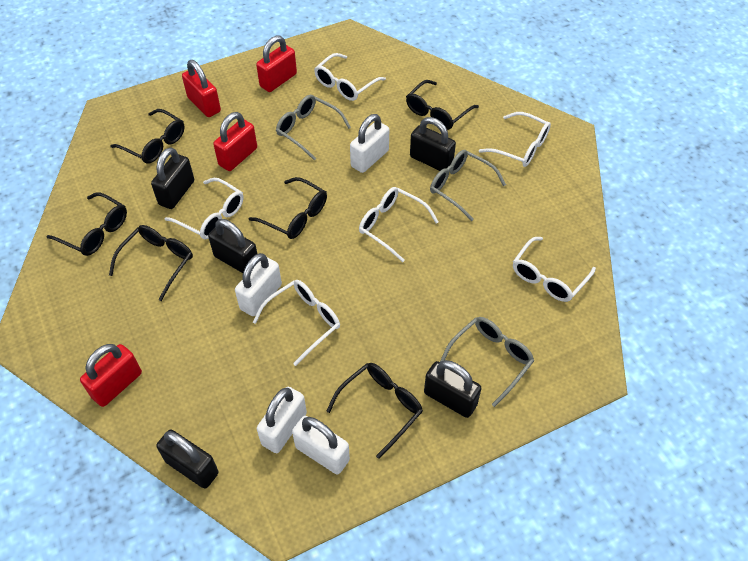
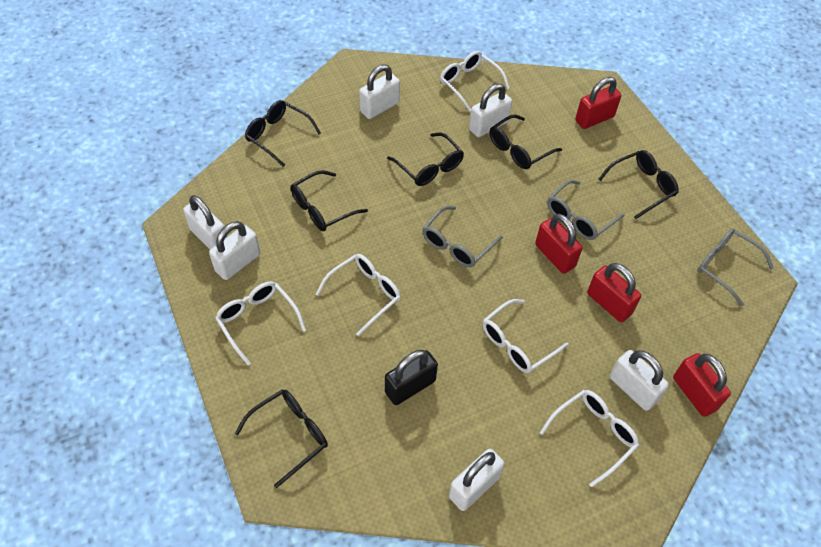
black padlock: 5 -> 1
white glasses: 6 -> 5
white padlock: 4 -> 6

